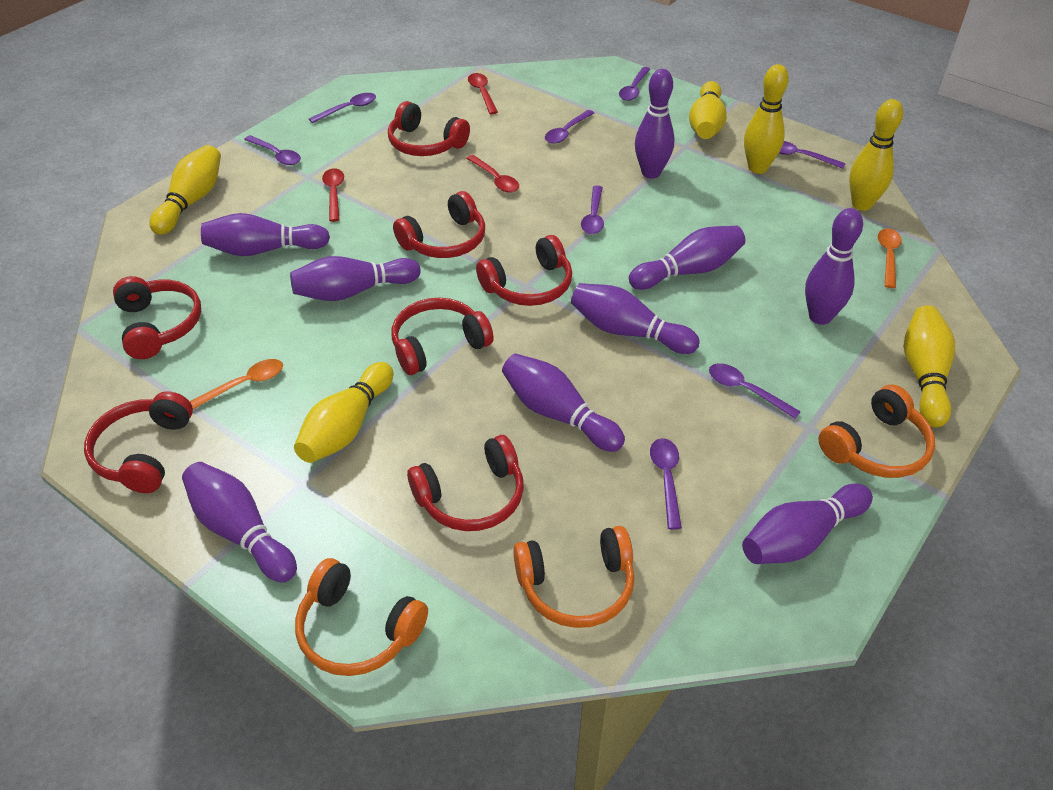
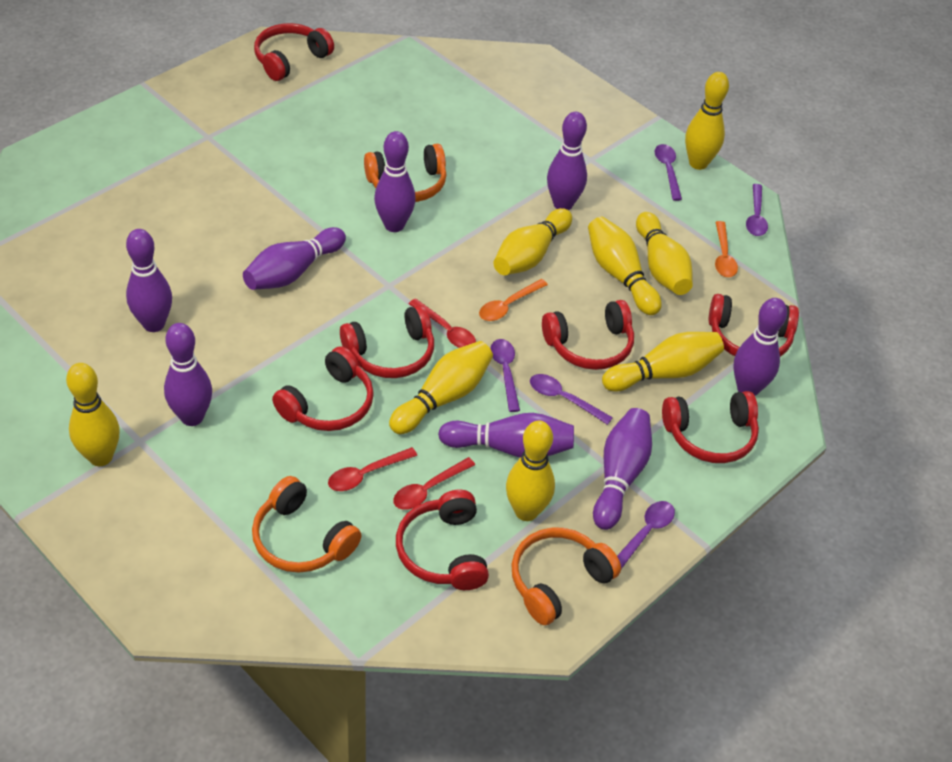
purple bowling pin: 9 -> 8
purple spoon: 8 -> 5
yellow bowling pin: 6 -> 8

